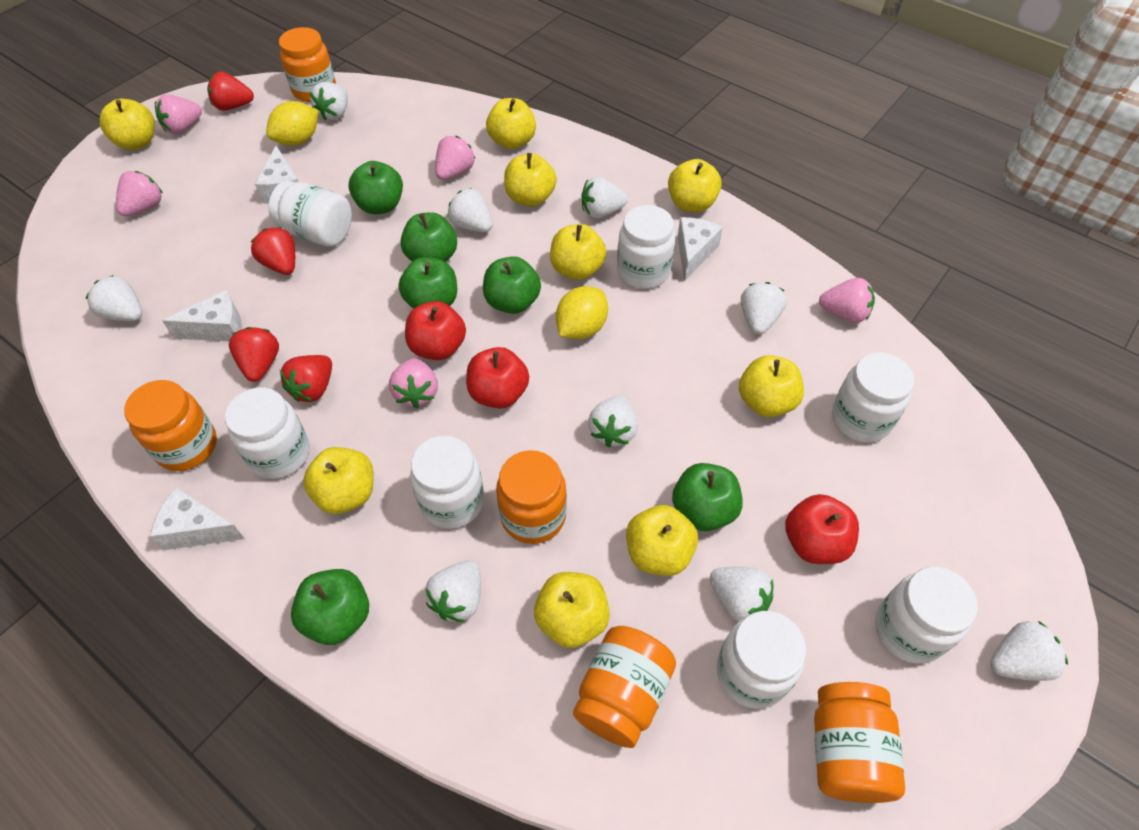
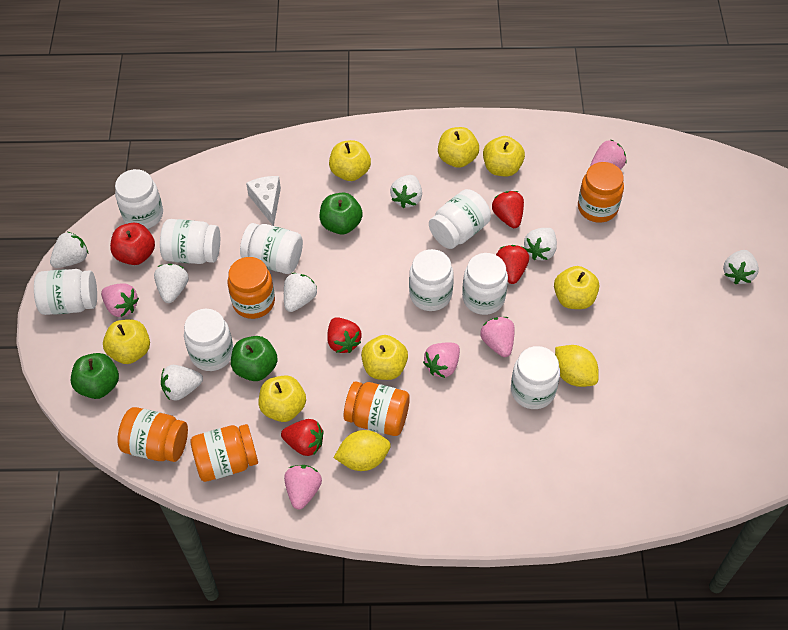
green apple: 6 -> 3
red apple: 3 -> 1
white cheese: 4 -> 1
white jar: 7 -> 9
white strawberry: 9 -> 7
yellow apple: 9 -> 7

